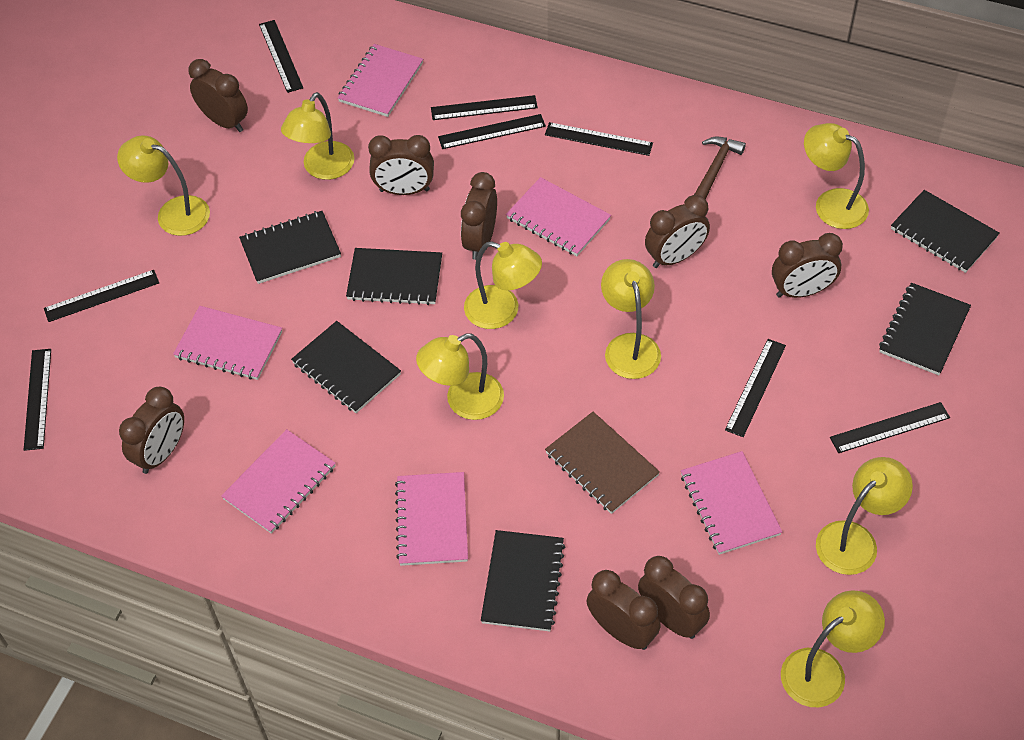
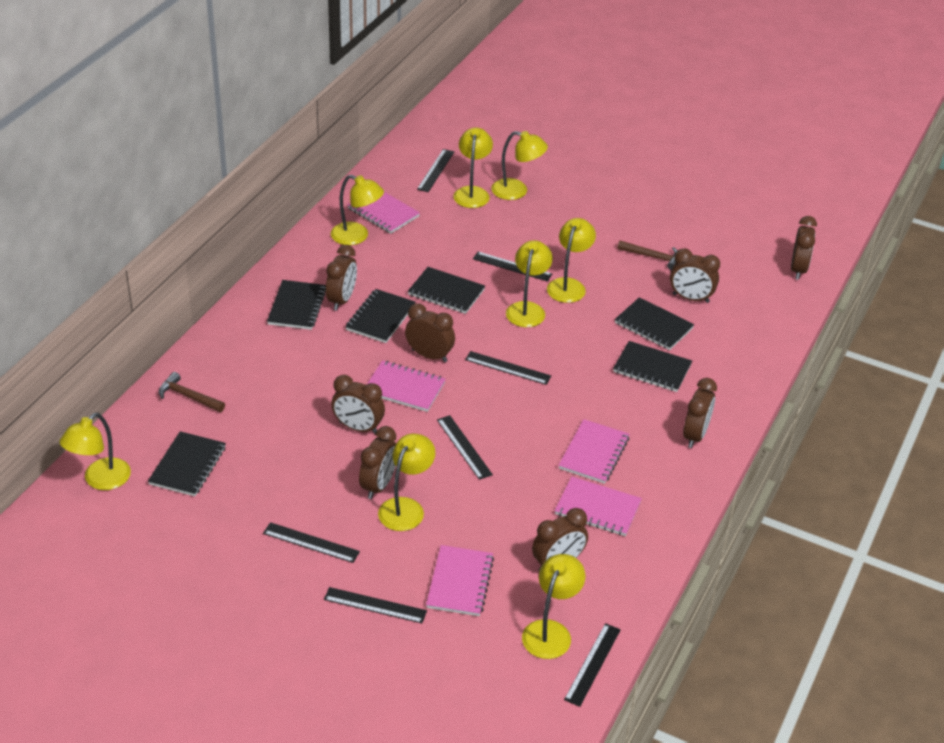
black ruler: 8 -> 7
brown hammer: 1 -> 2
brown notebook: 1 -> 0
pink notebook: 6 -> 5

